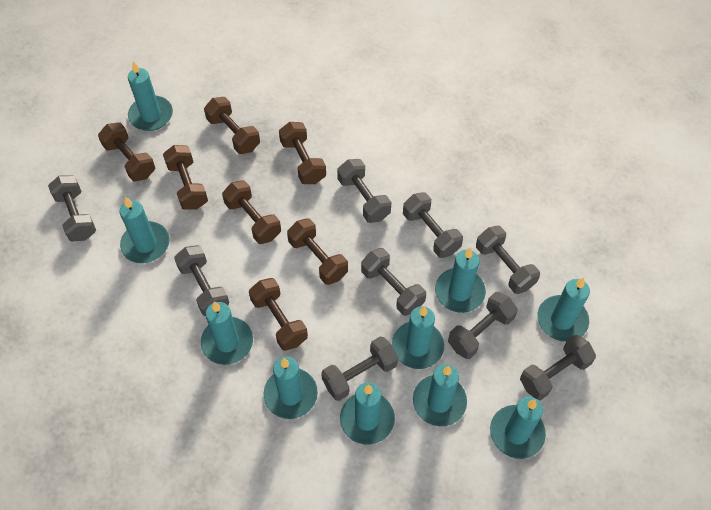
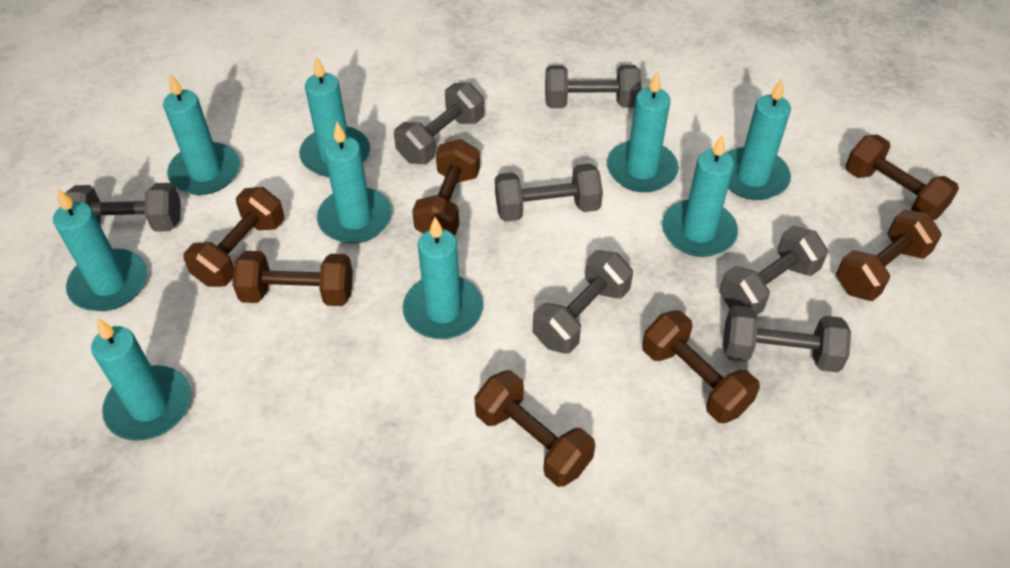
grey dumbbell: 9 -> 7
turquoise candle: 10 -> 9

